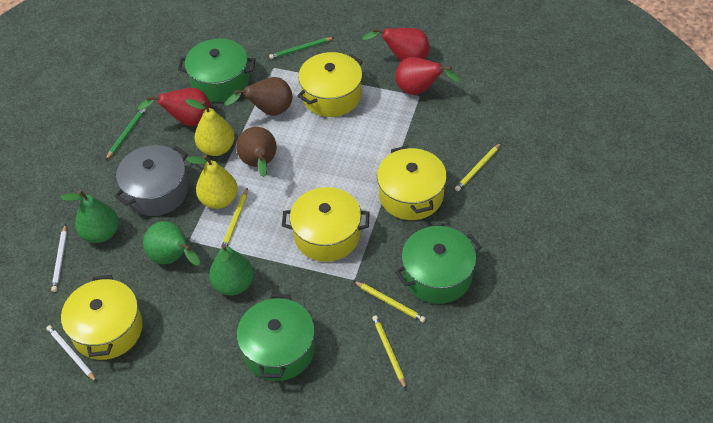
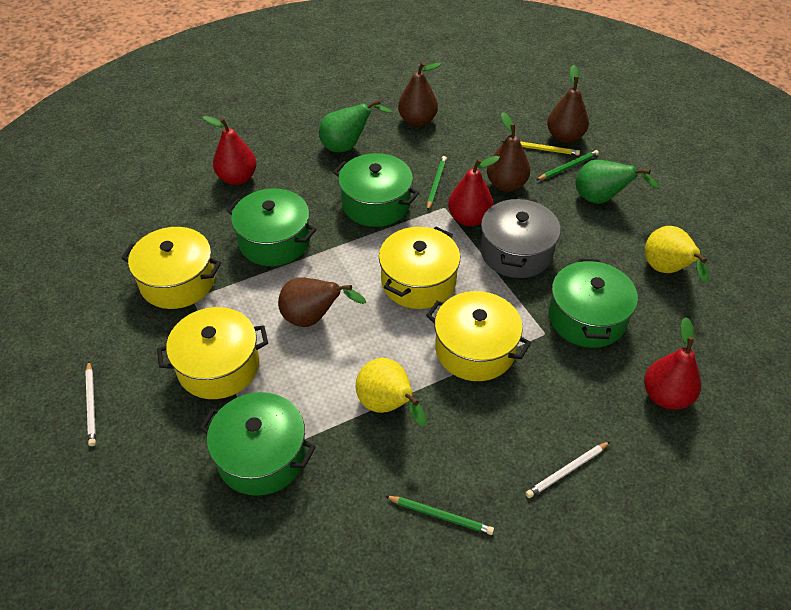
brown pear: 2 -> 4
green pear: 3 -> 2
green pencil: 2 -> 3
green pot: 3 -> 4
yellow pencil: 4 -> 1

